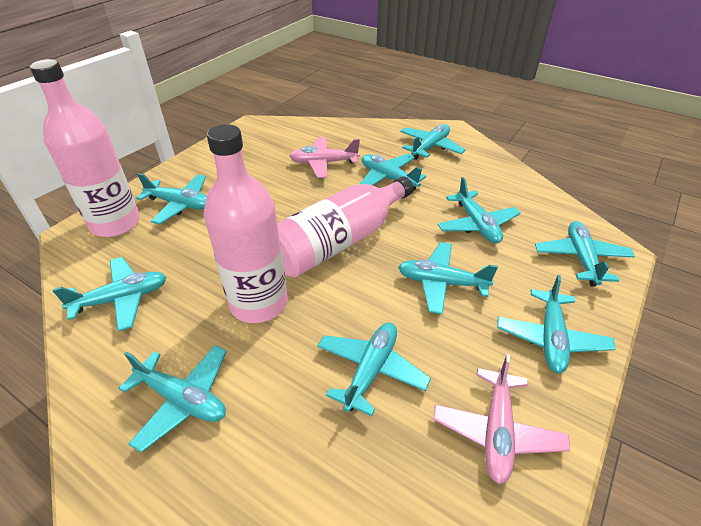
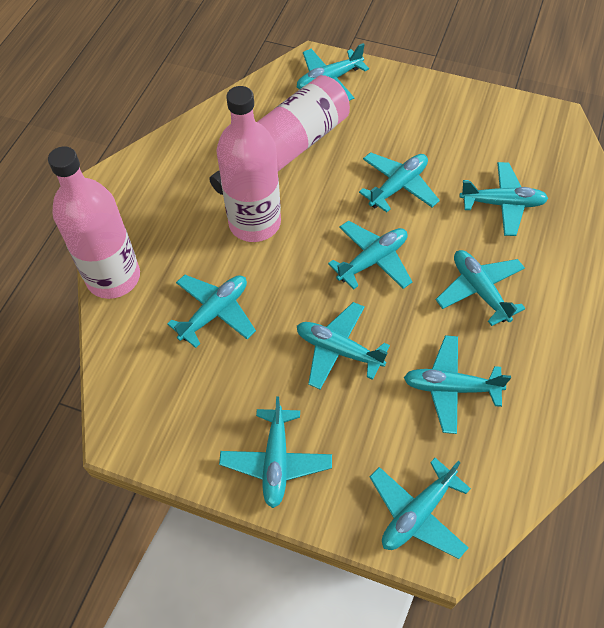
pink plane: 2 -> 0

